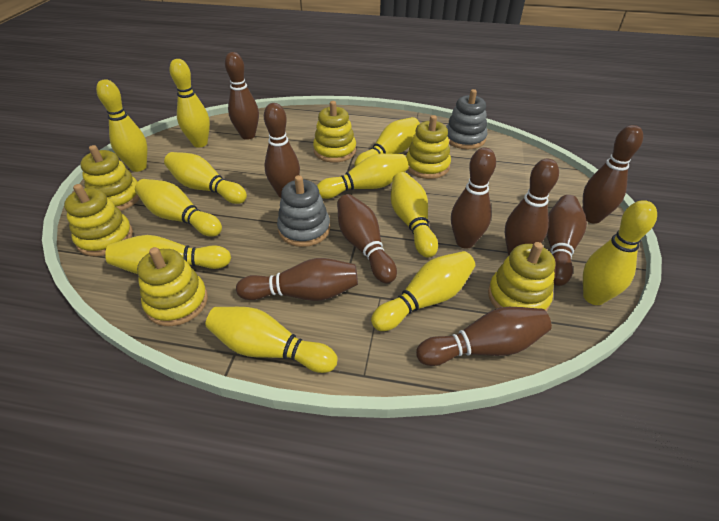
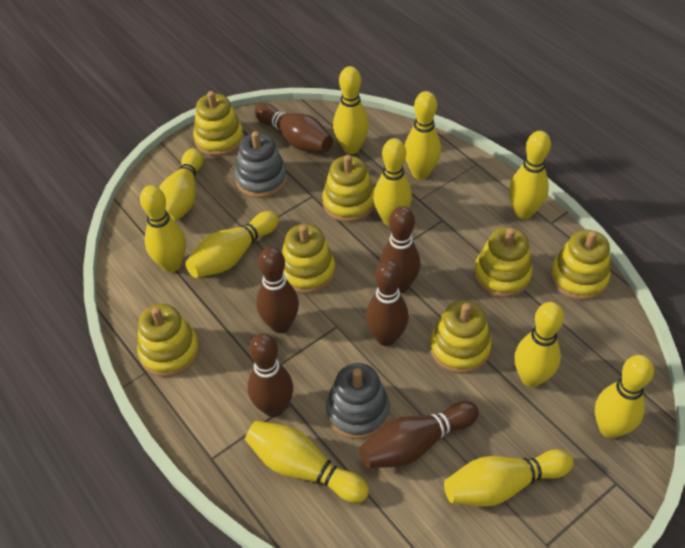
brown bowling pin: 9 -> 6
yellow stacking toy: 6 -> 7

